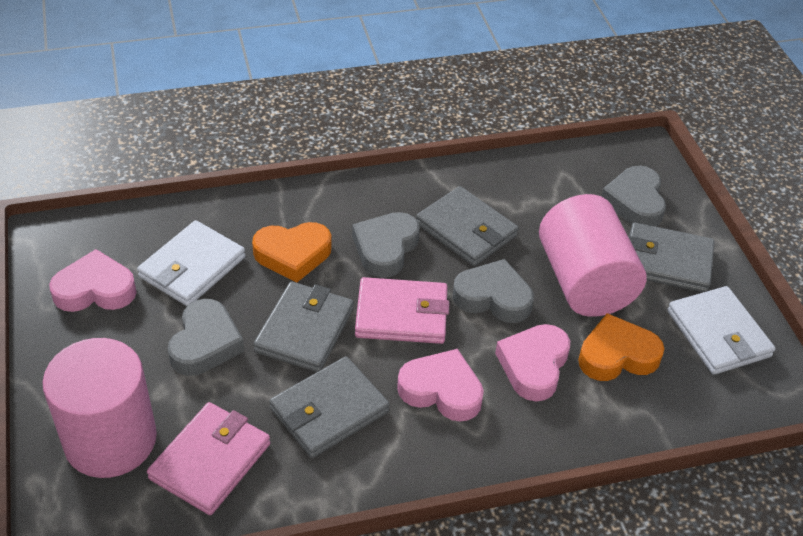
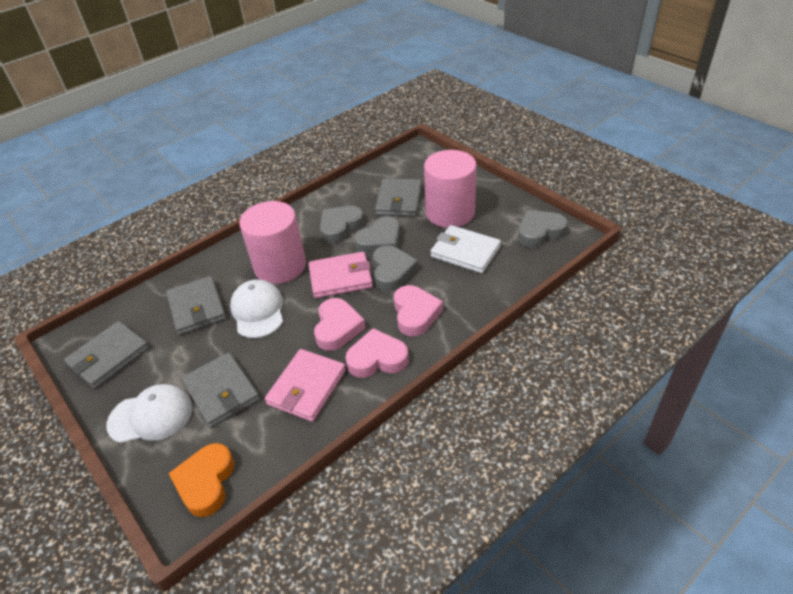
orange heart: 2 -> 1
white cap: 0 -> 2
white wallet: 2 -> 1

